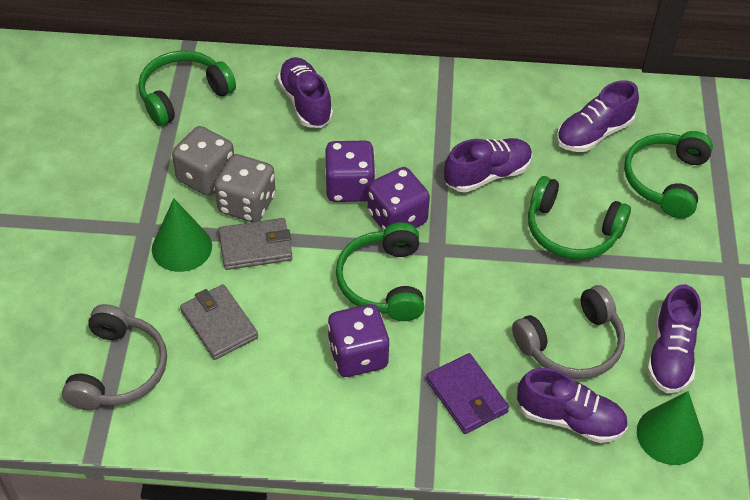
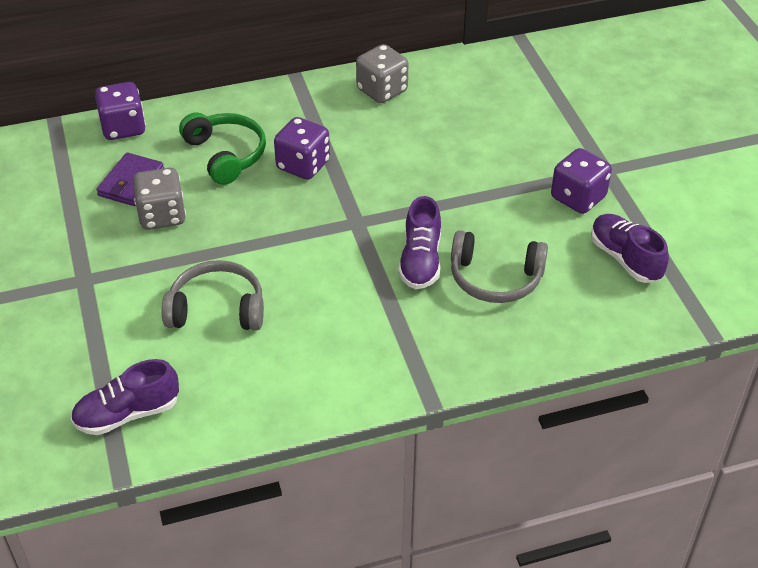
green cone: 2 -> 0
green headphones: 4 -> 1
grey wallet: 2 -> 0
purple shoe: 5 -> 3

